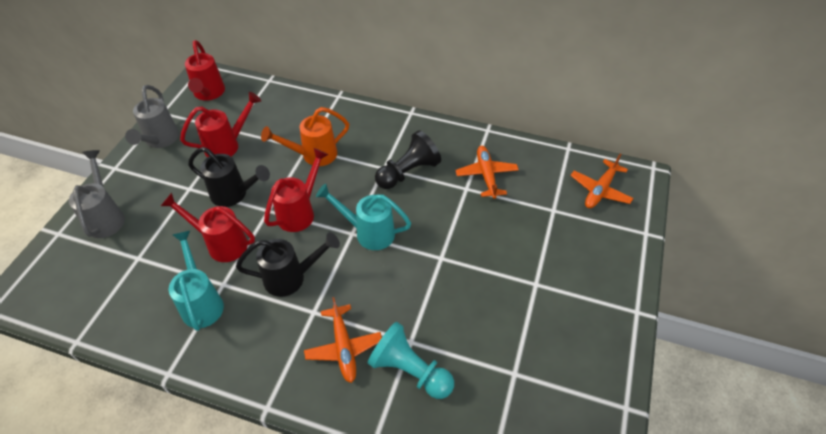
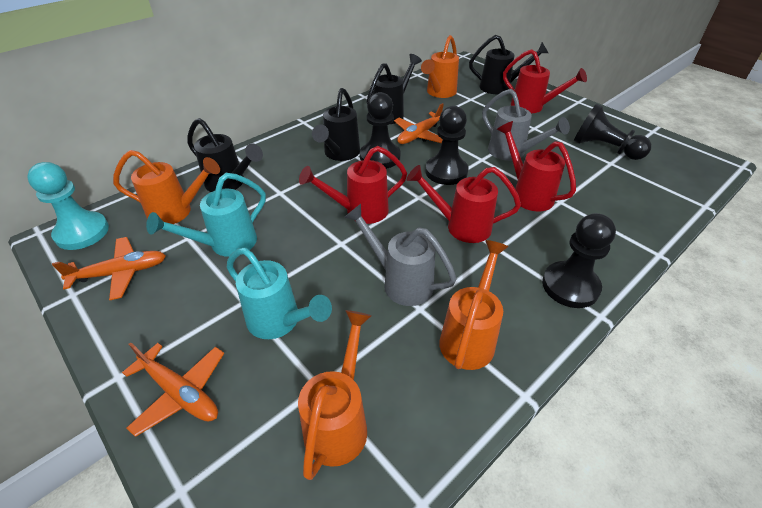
black pawn: 1 -> 4
black watering can: 2 -> 4
orange watering can: 1 -> 4

